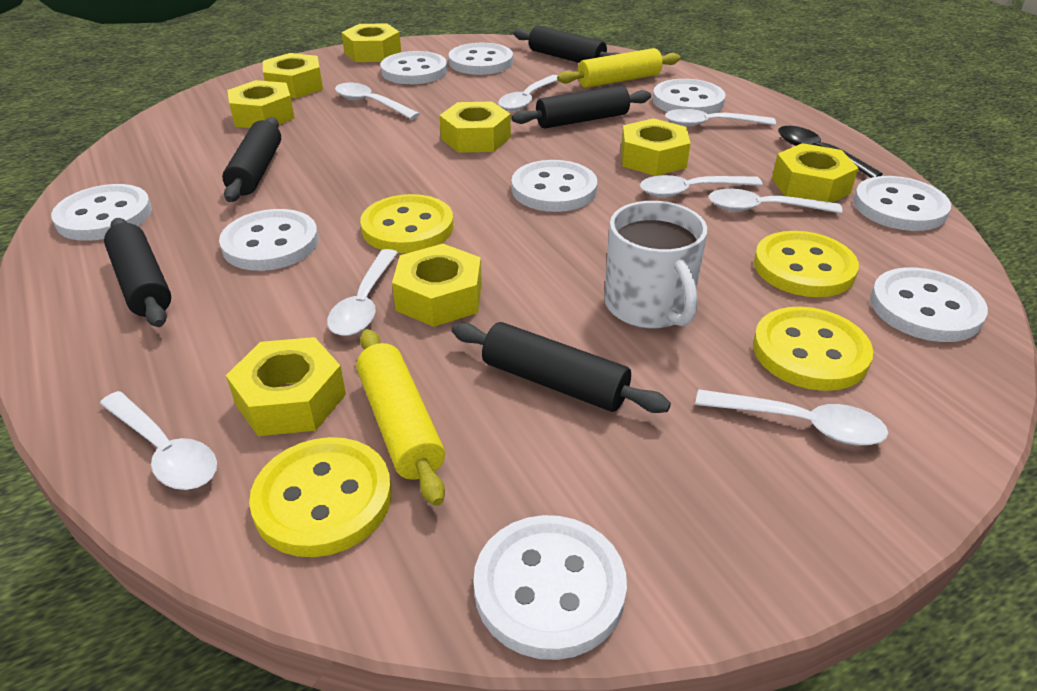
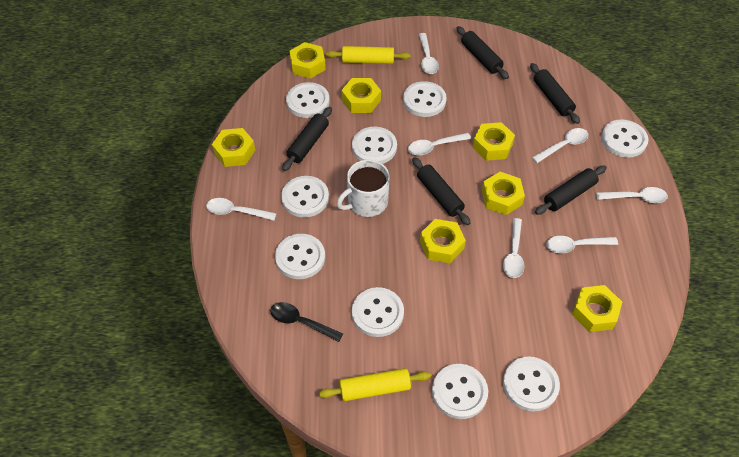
white spoon: 8 -> 7
yellow button: 4 -> 0
yellow nut: 8 -> 7

